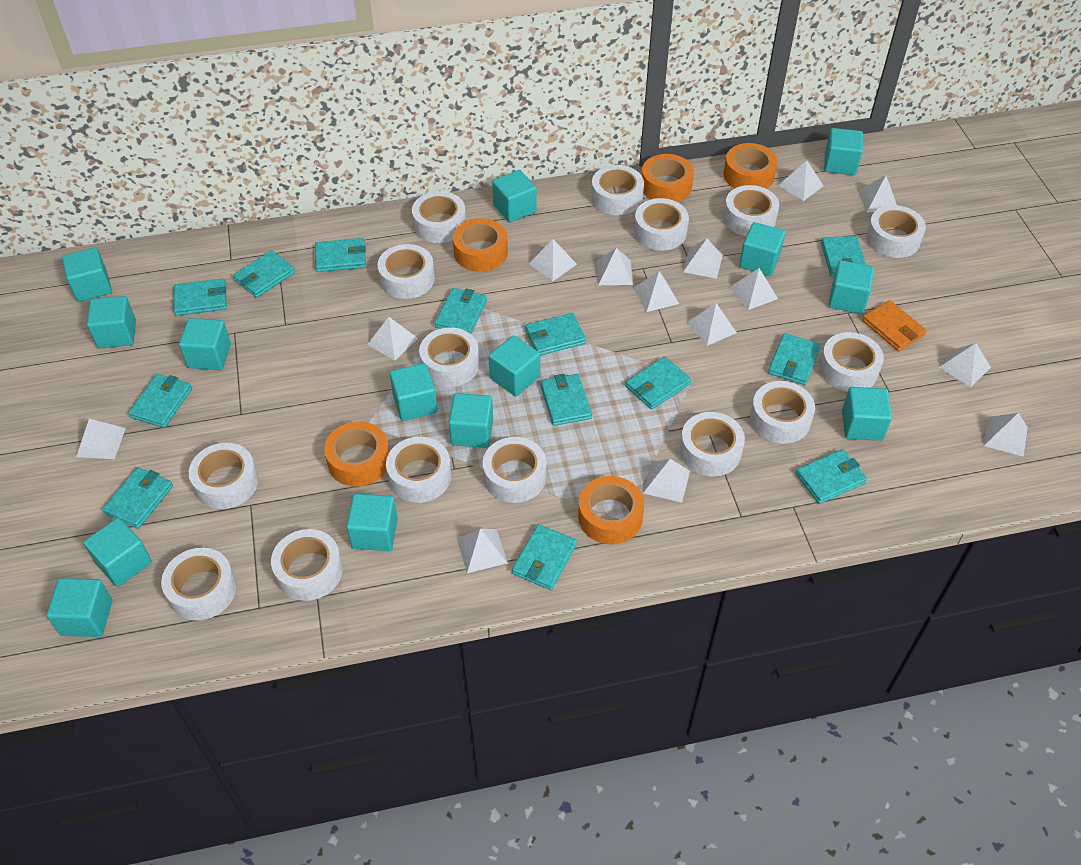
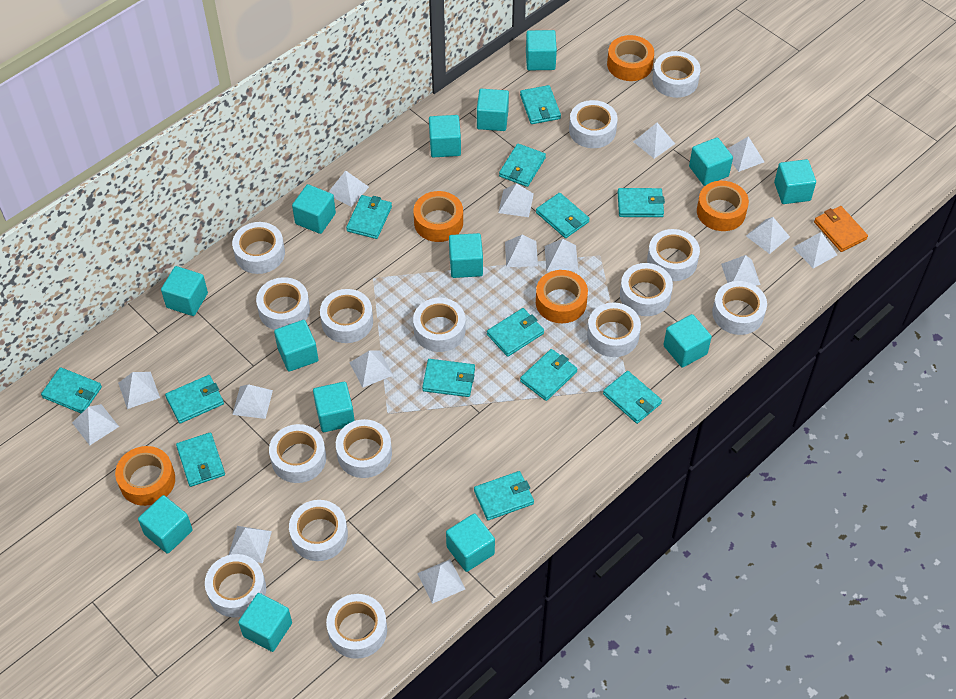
white pyramid: 14 -> 15

